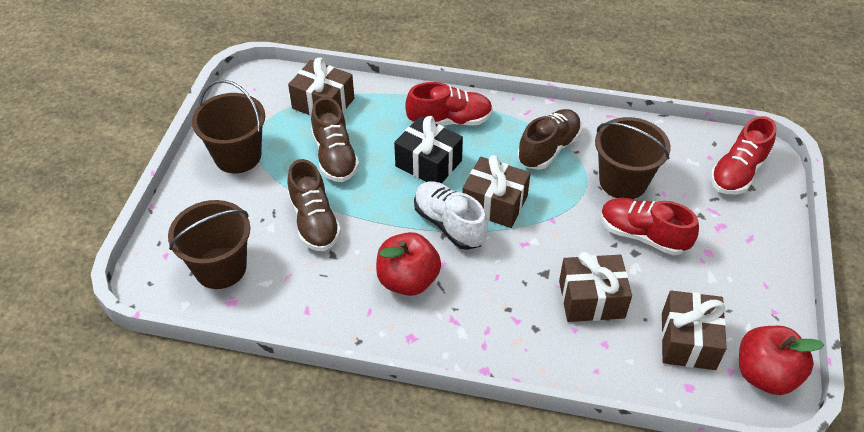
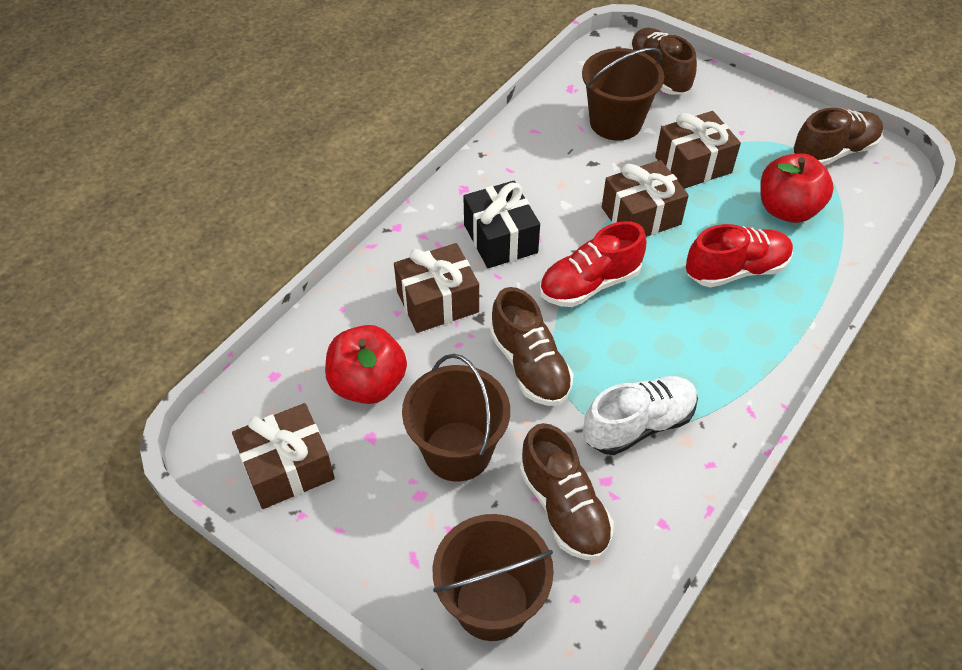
brown shoe: 3 -> 4
red shoe: 3 -> 2

